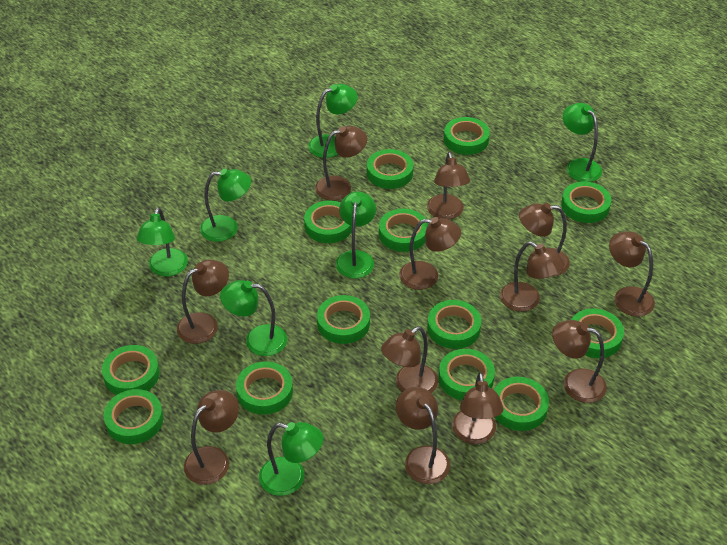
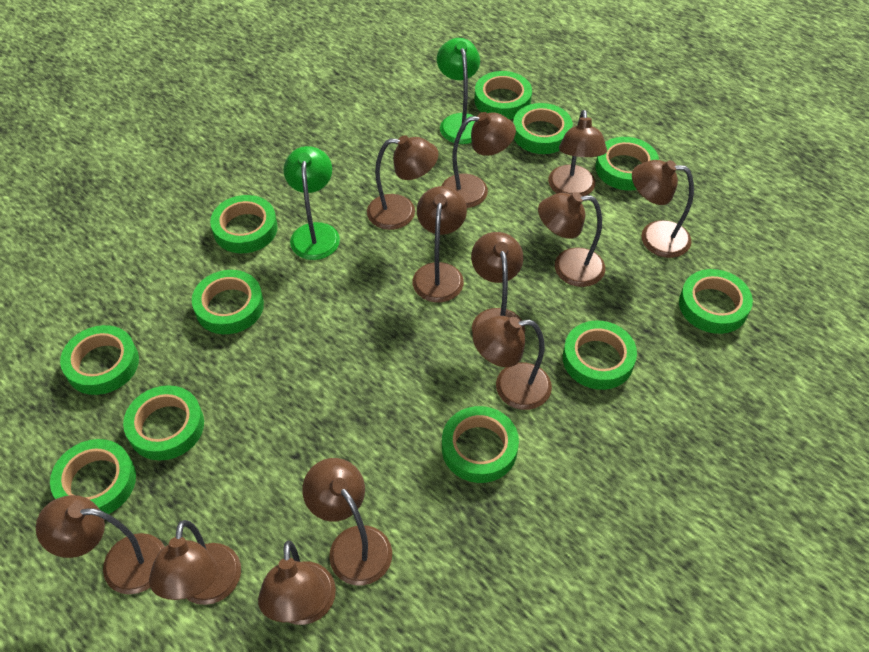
green lamp: 7 -> 2
green tape: 13 -> 11

